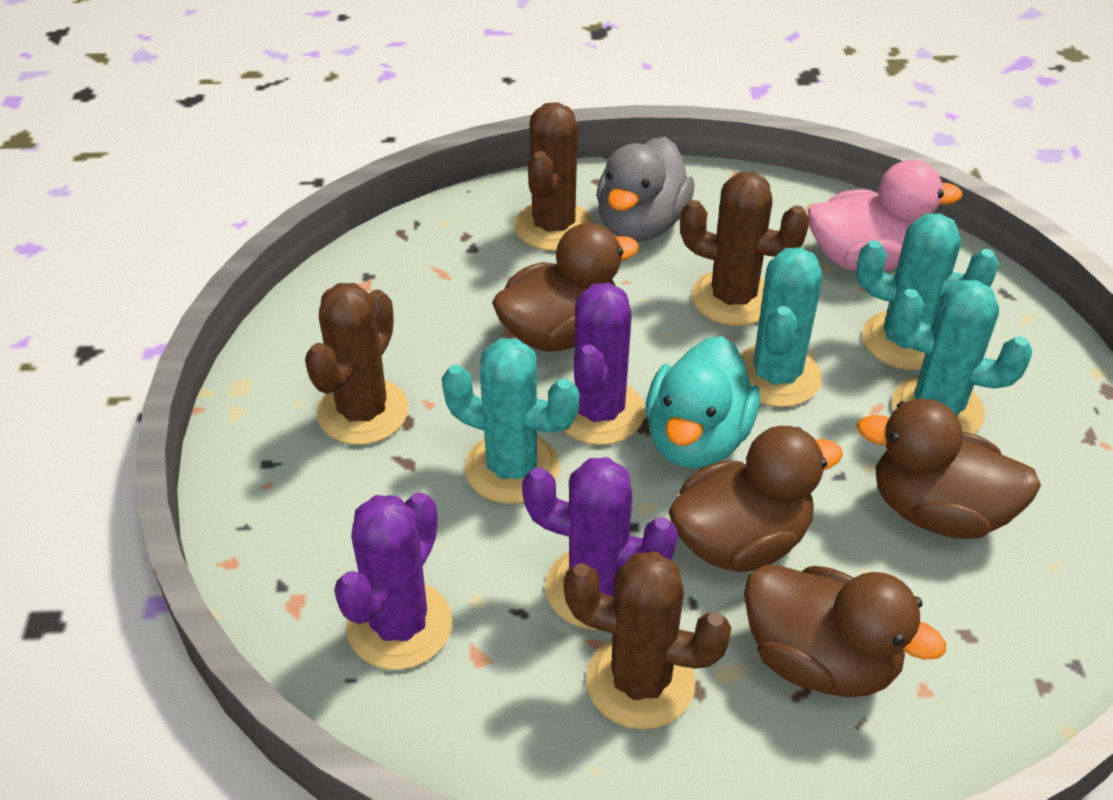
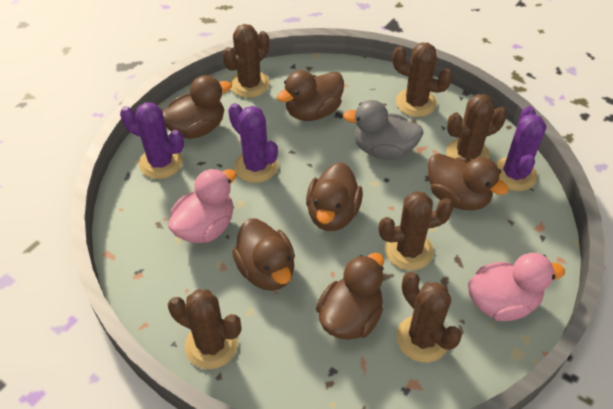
brown cactus: 4 -> 6
brown duck: 4 -> 6
pink duck: 1 -> 2
turquoise cactus: 4 -> 0
turquoise duck: 1 -> 0

